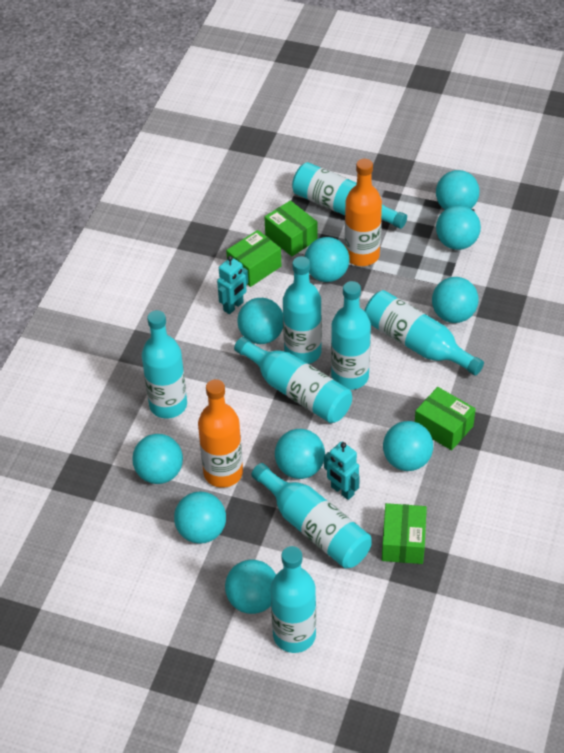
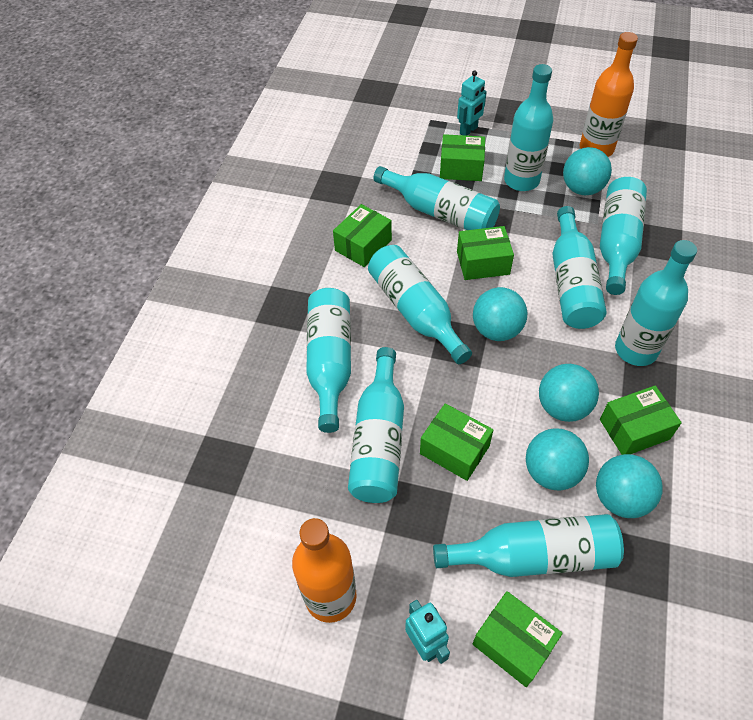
green box: 4 -> 6
turquoise ball: 10 -> 5
turquoise bottle: 8 -> 9

